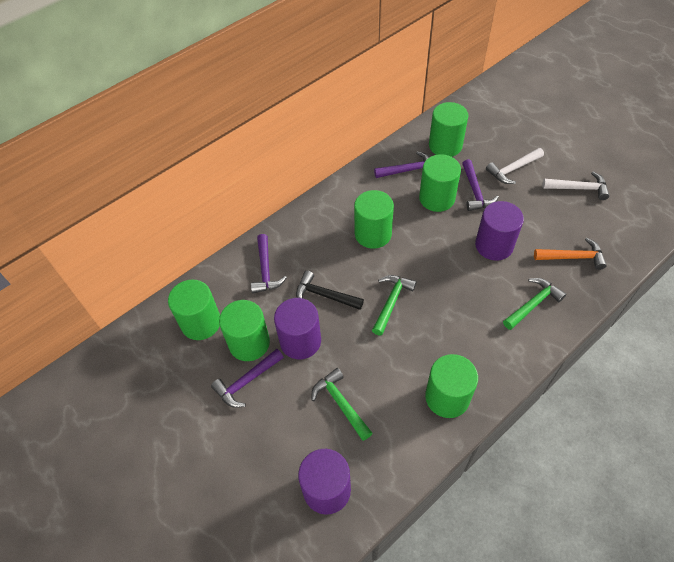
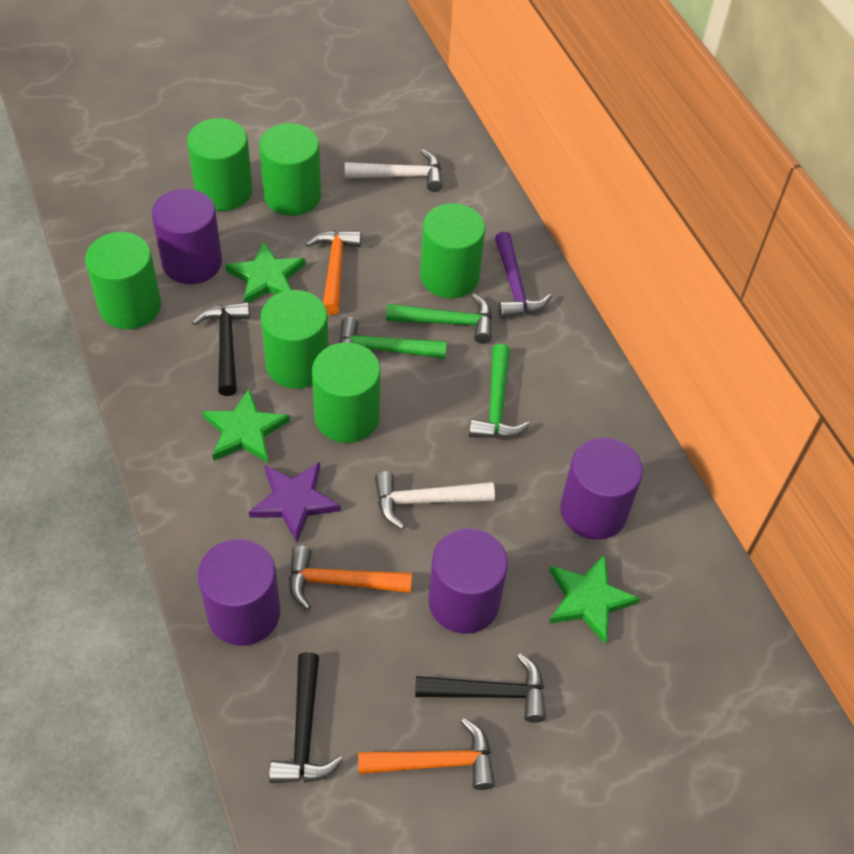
black hammer: 1 -> 3
green star: 0 -> 3
orange hammer: 1 -> 3
purple cylinder: 3 -> 4
purple hammer: 4 -> 1
purple star: 0 -> 1

